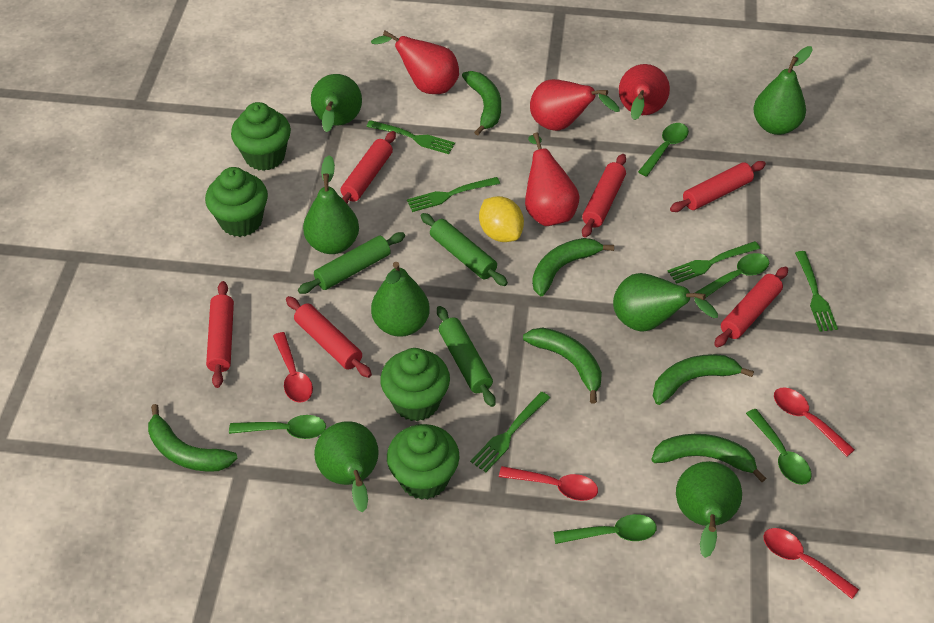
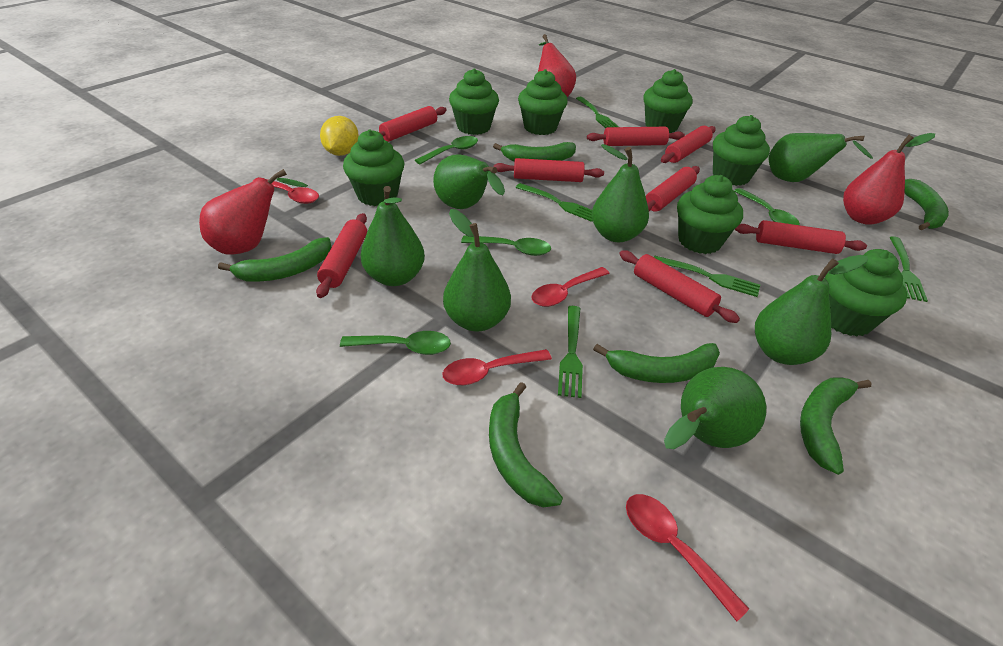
green cupcake: 4 -> 7
green rolling pin: 3 -> 0
green spoon: 5 -> 4
red pear: 4 -> 3
red rolling pin: 6 -> 8

